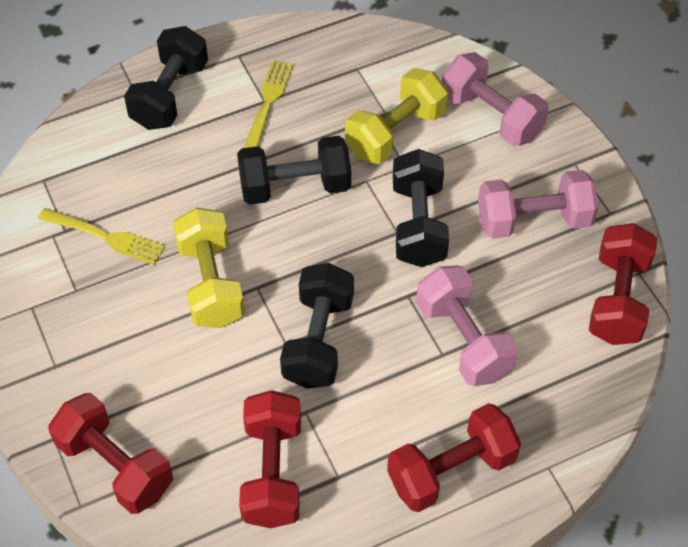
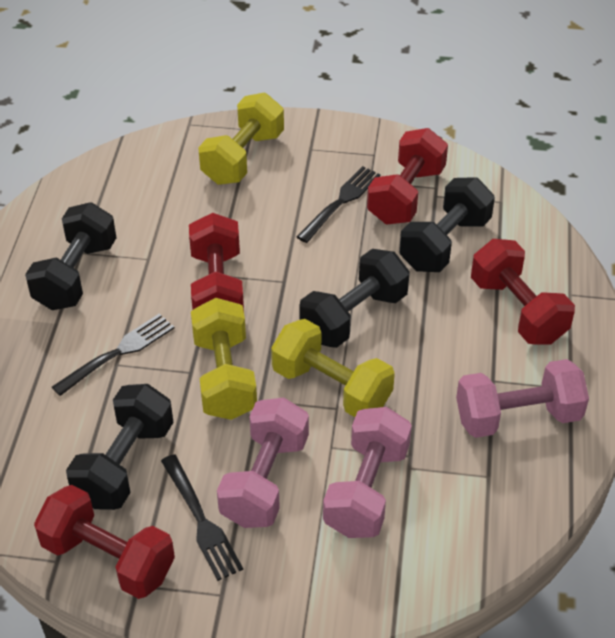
black fork: 0 -> 3
yellow dumbbell: 2 -> 3
yellow fork: 2 -> 0

